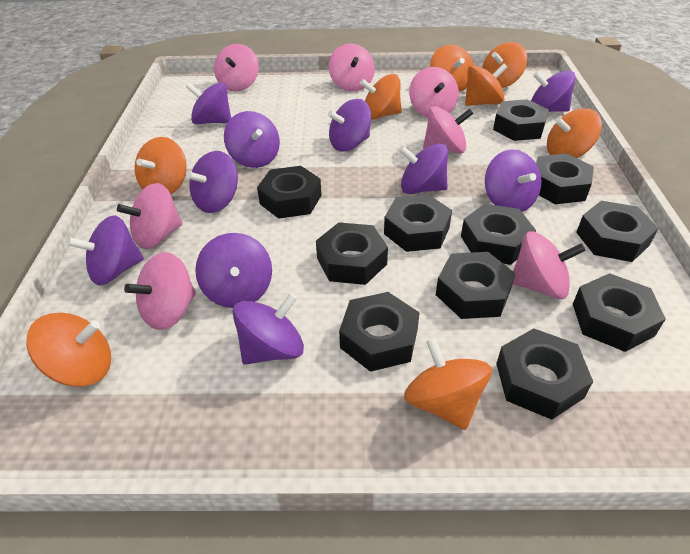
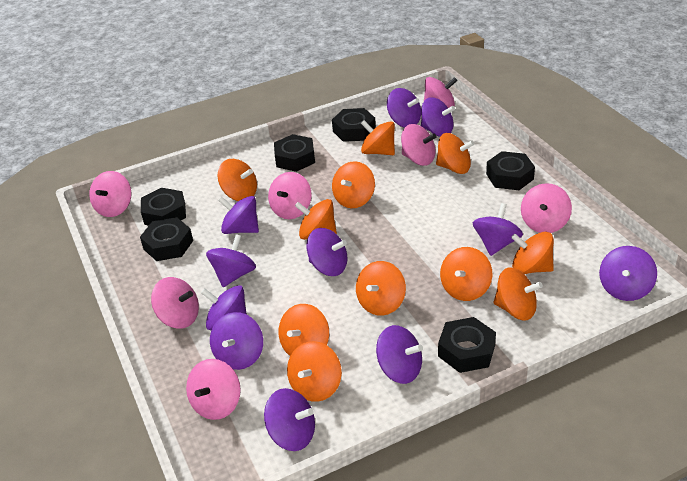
black nut: 11 -> 6
orange spinning top: 8 -> 11
purple spinning top: 10 -> 11

